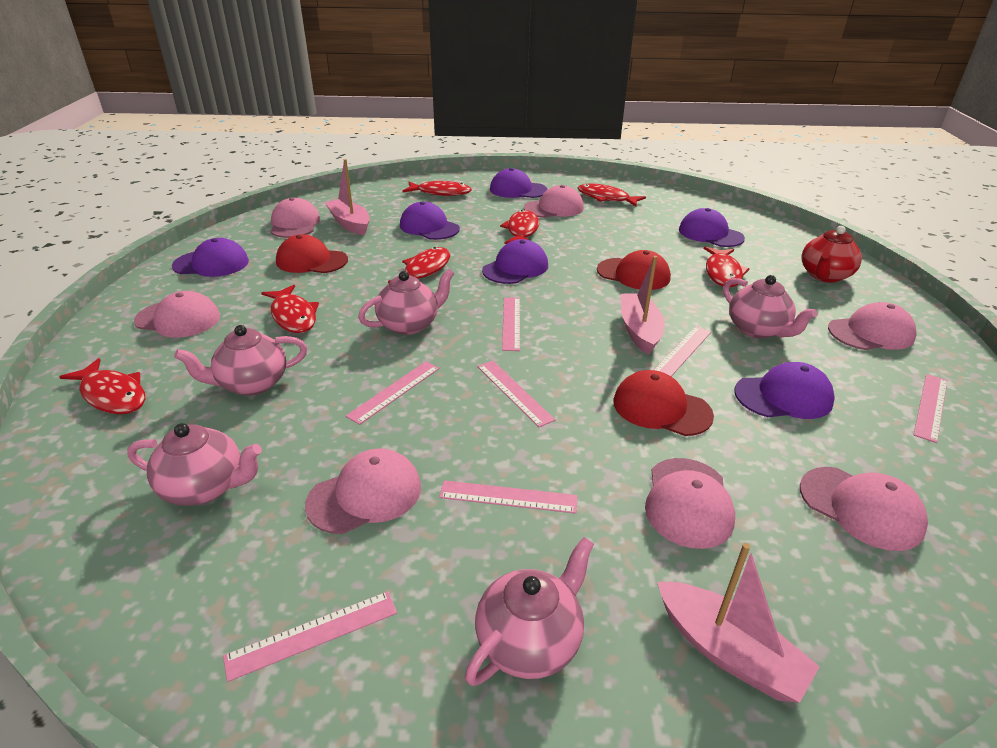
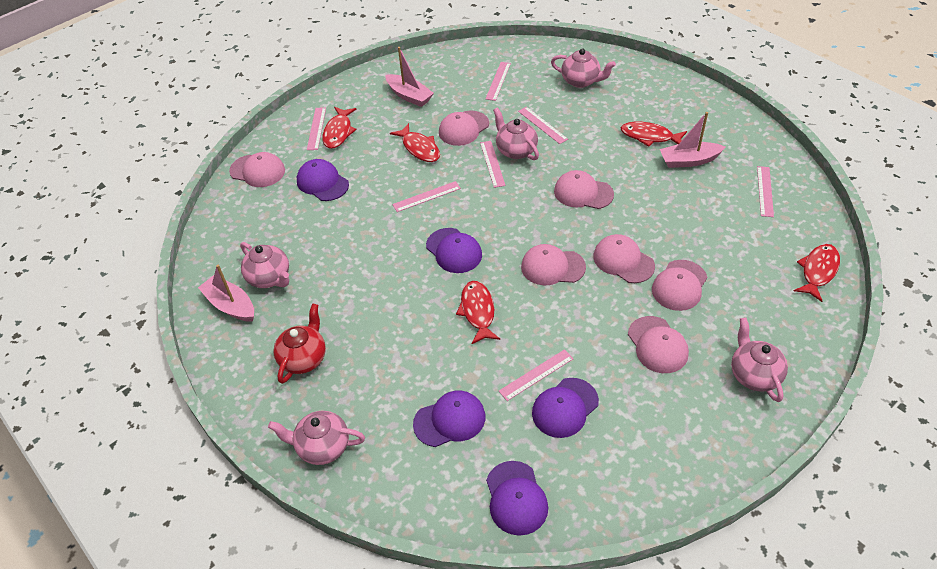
purple cap: 6 -> 5
red cap: 3 -> 0
red fish: 7 -> 5

